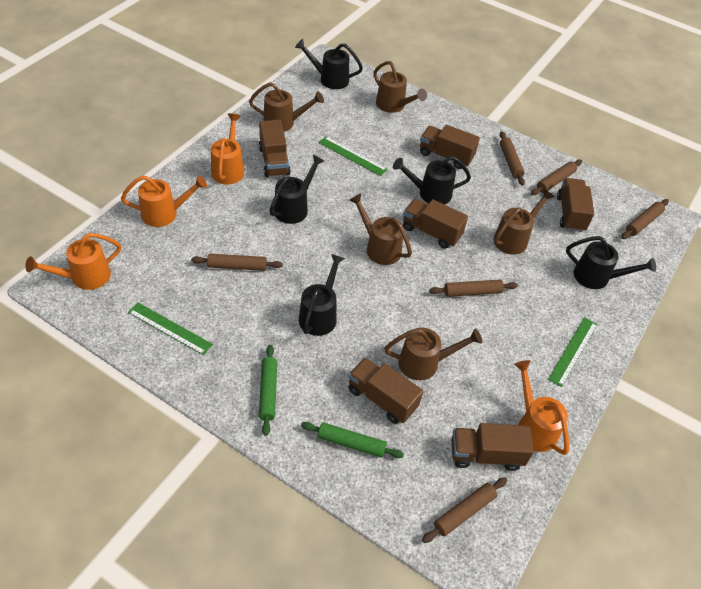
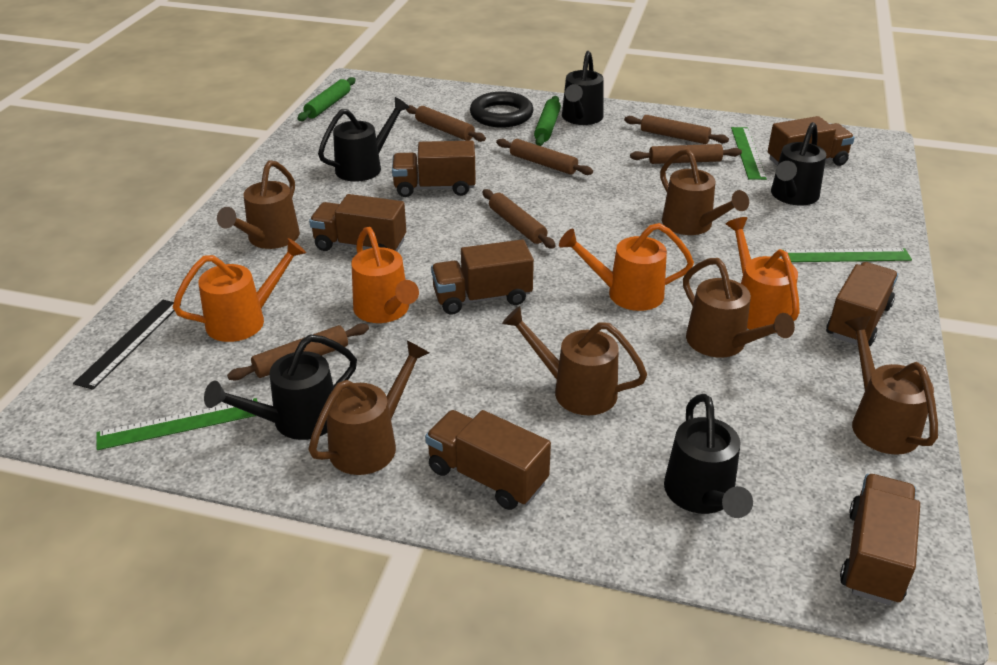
black ring: 0 -> 1
black ruler: 0 -> 1
brown truck: 6 -> 7
brown watering can: 5 -> 6

